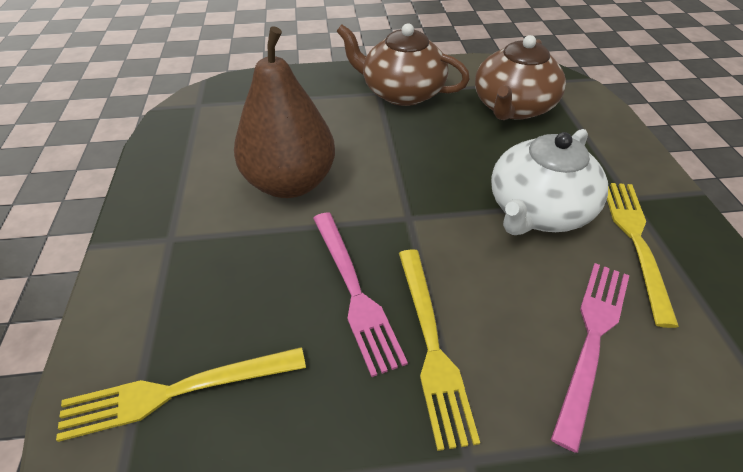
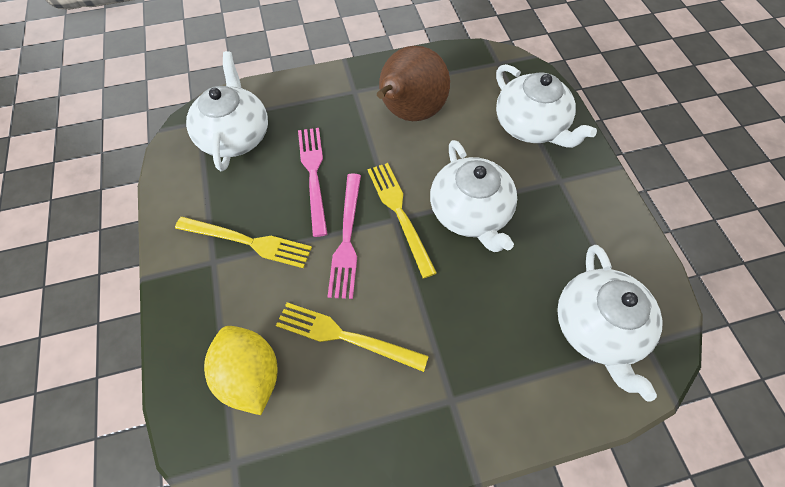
brown teapot: 2 -> 0
white teapot: 1 -> 4
yellow lemon: 0 -> 1

